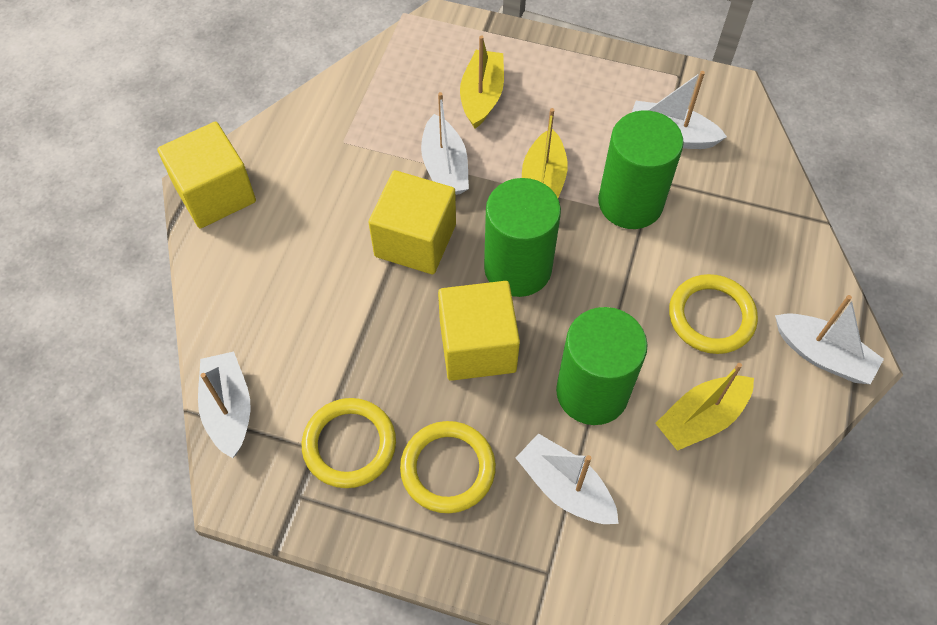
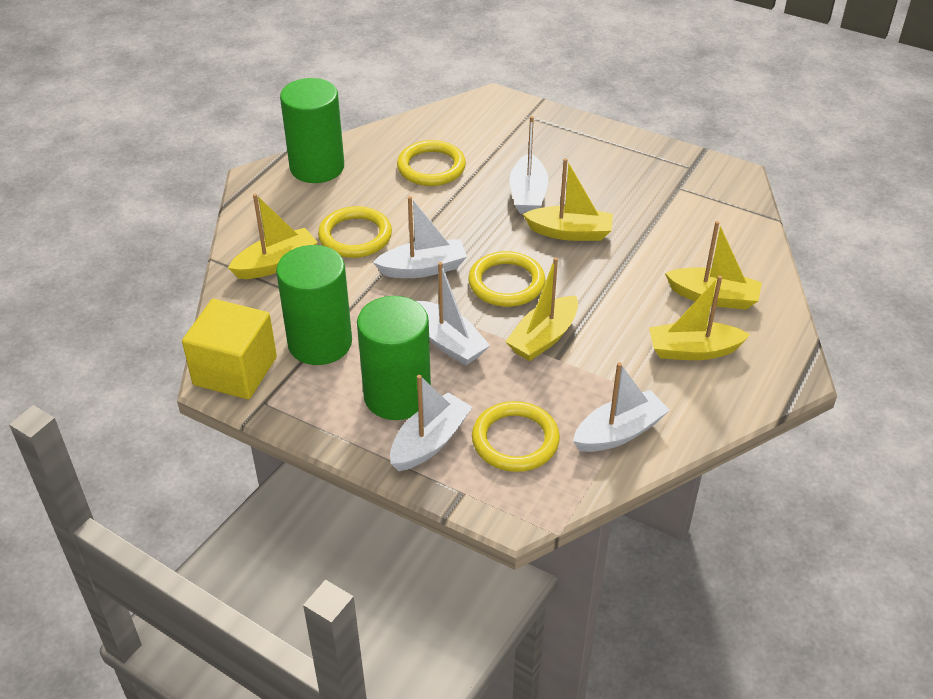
yellow boat: 3 -> 5
yellow cube: 3 -> 1
yellow ring: 3 -> 4

